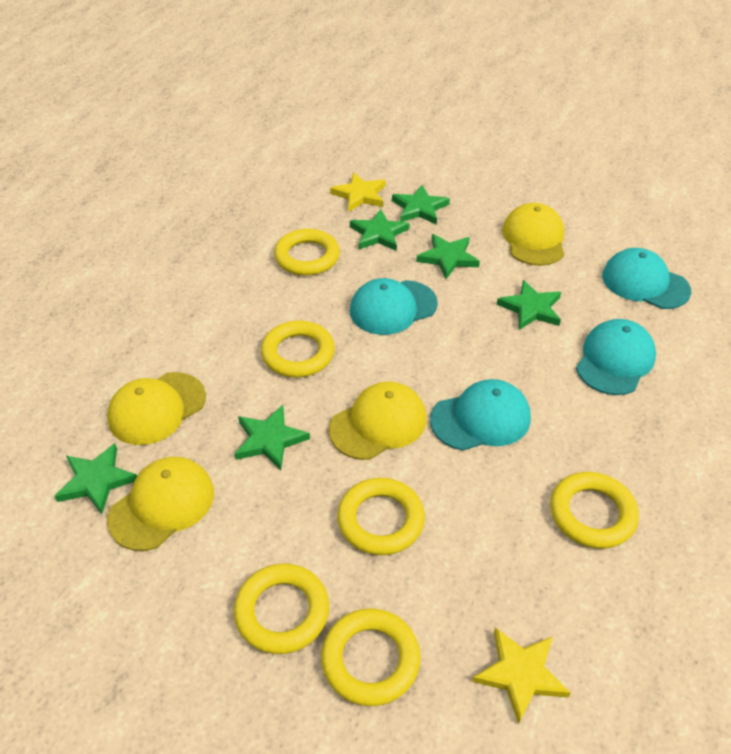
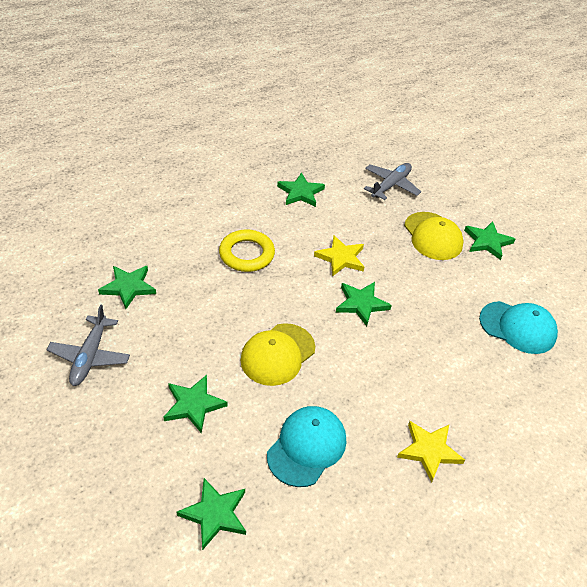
grey plane: 0 -> 2
turquoise cap: 4 -> 2
yellow cap: 4 -> 2
yellow ring: 6 -> 1

